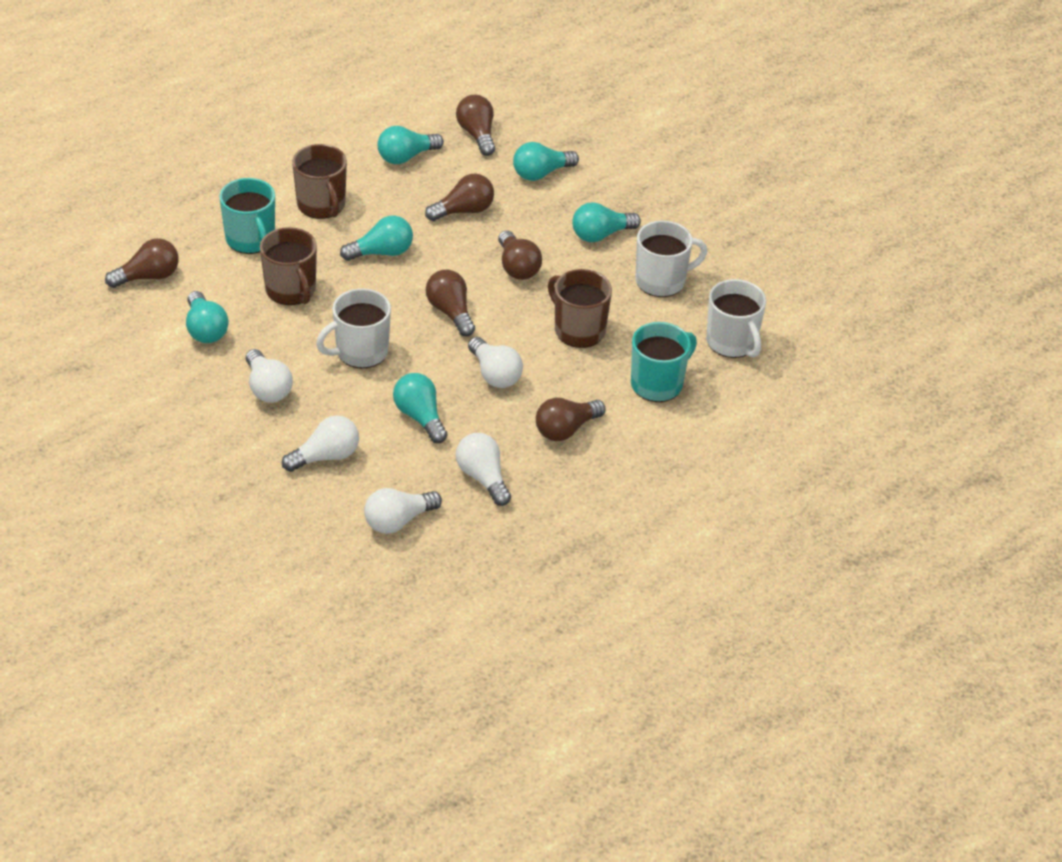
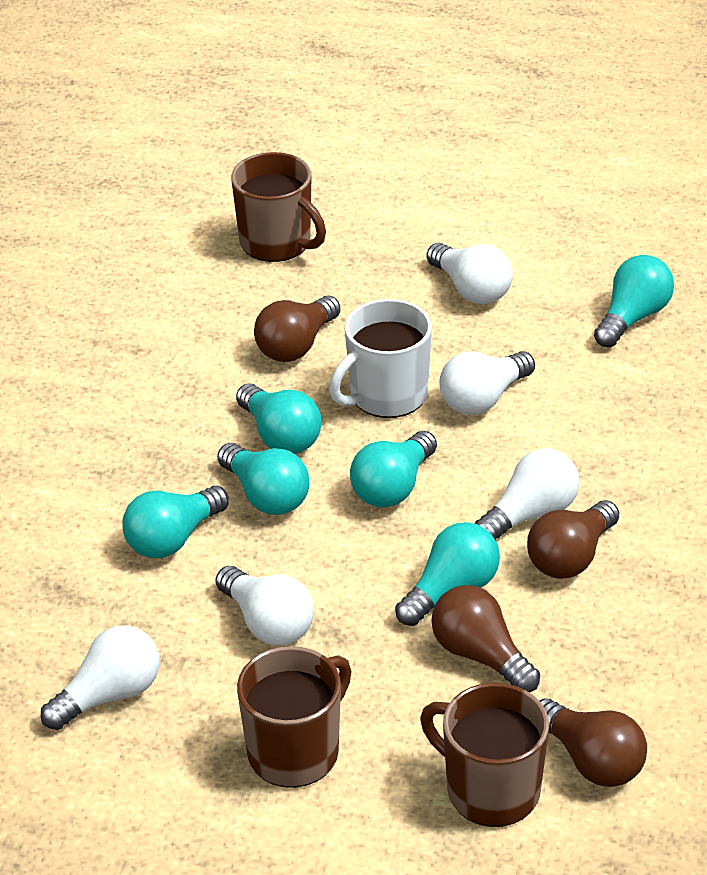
brown light bulb: 6 -> 4
turquoise mug: 2 -> 0
white mug: 3 -> 1

